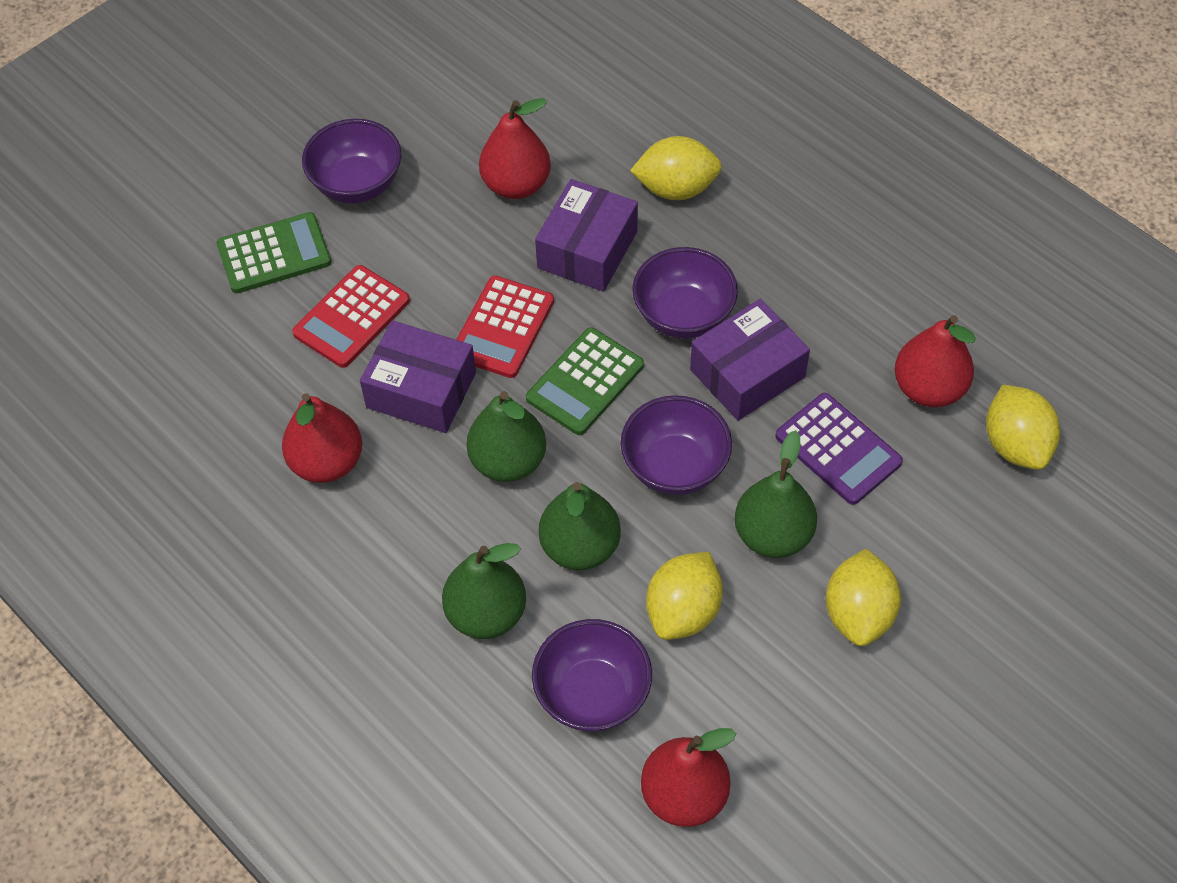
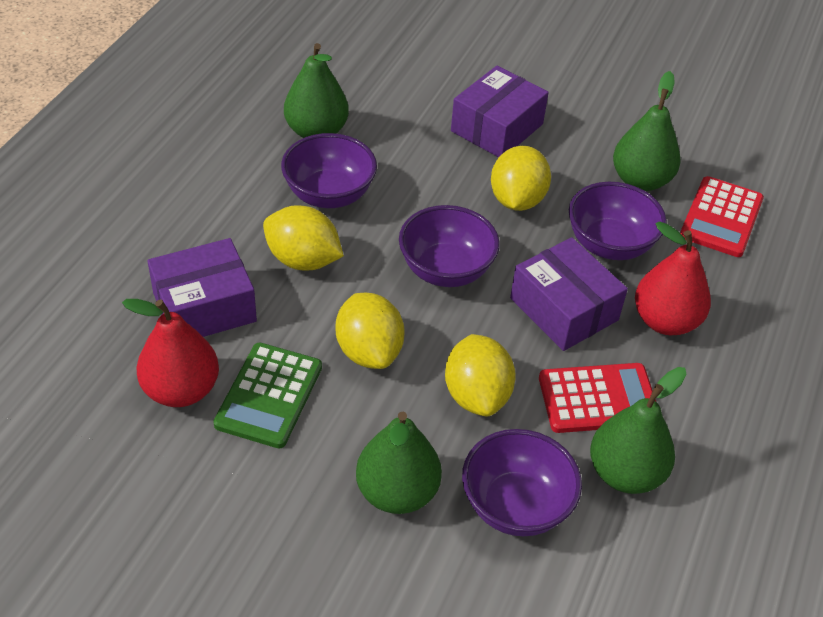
green calculator: 2 -> 1
purple calculator: 1 -> 0
red pear: 4 -> 2

